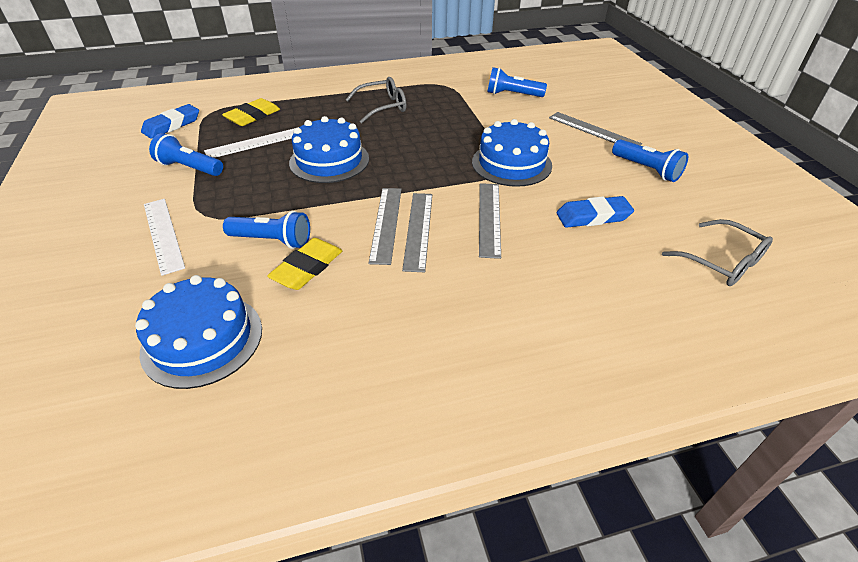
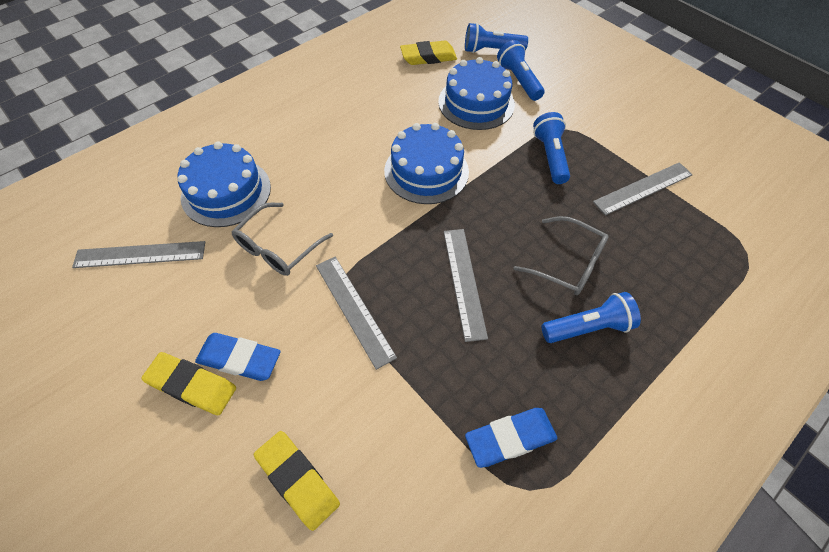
white ruler: 2 -> 0
yellow eraser: 2 -> 3

